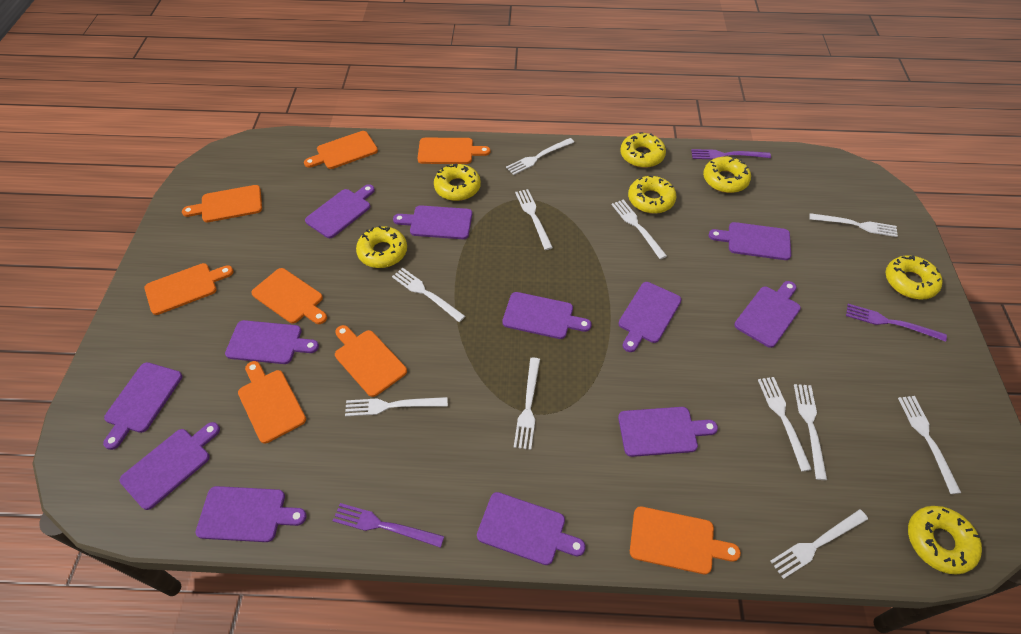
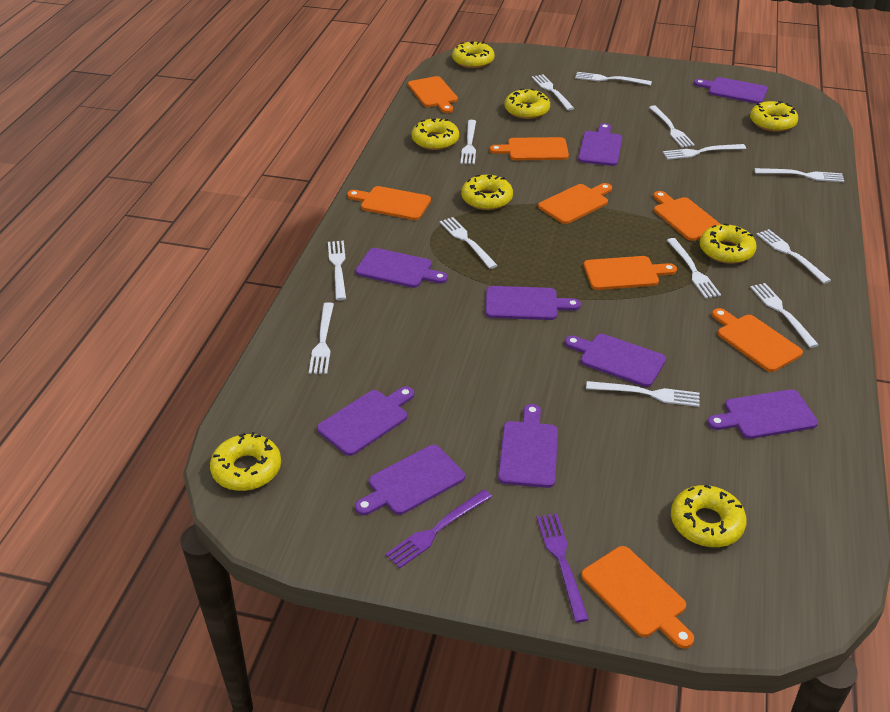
purple cutting board: 12 -> 9
purple fork: 3 -> 2
white fork: 11 -> 13
yellow donut: 7 -> 8

